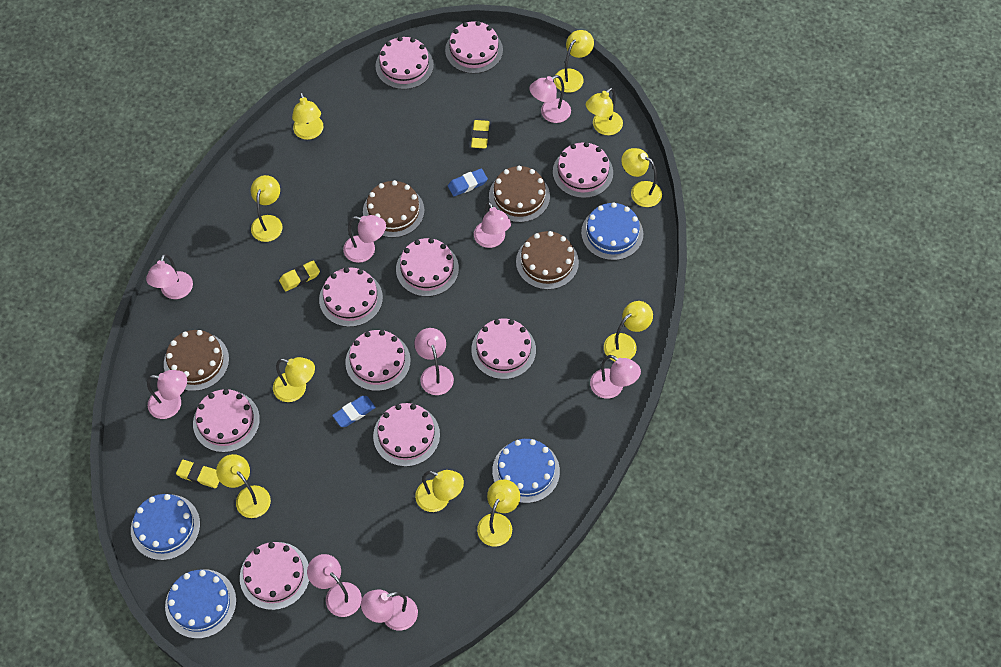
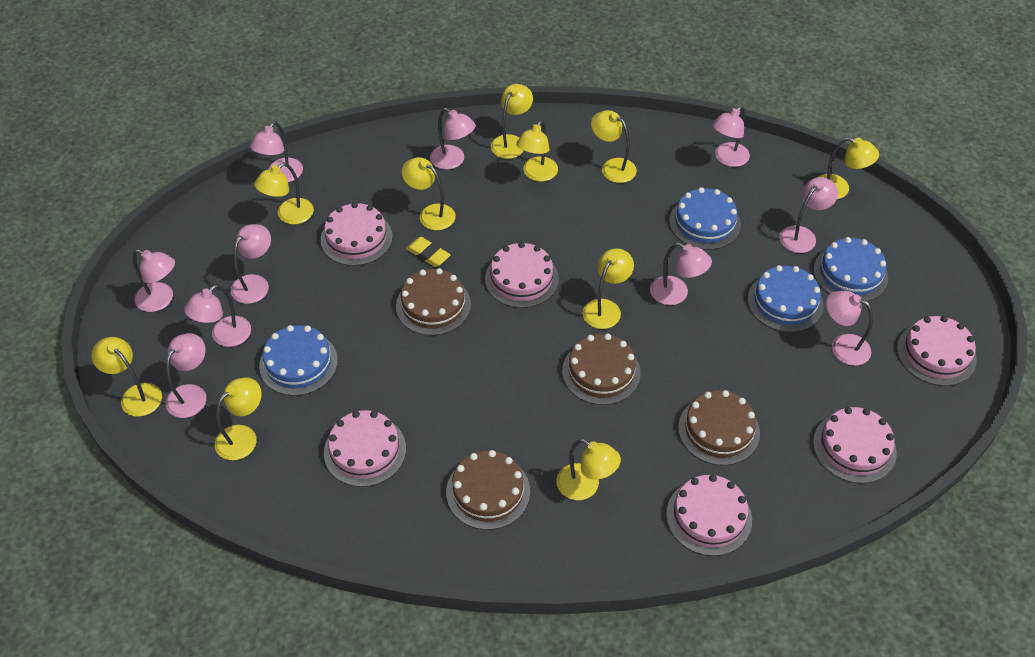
blue eraser: 2 -> 0
pink cake: 10 -> 6
pink lamp: 9 -> 10
yellow eraser: 3 -> 1

